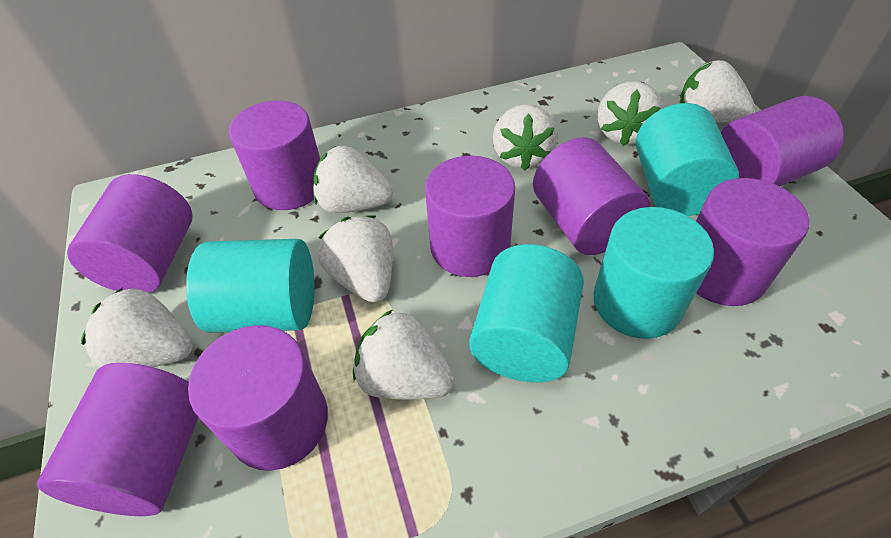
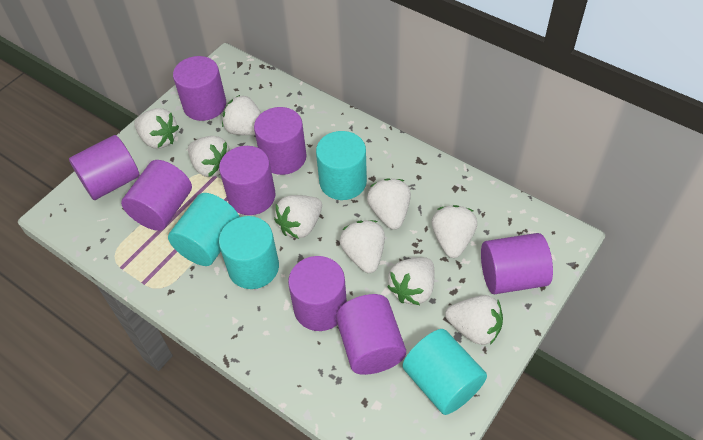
white strawberry: 7 -> 9

